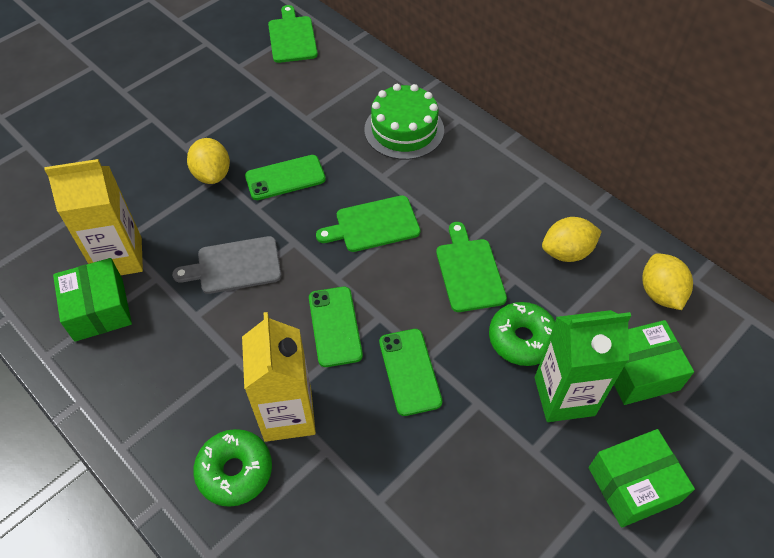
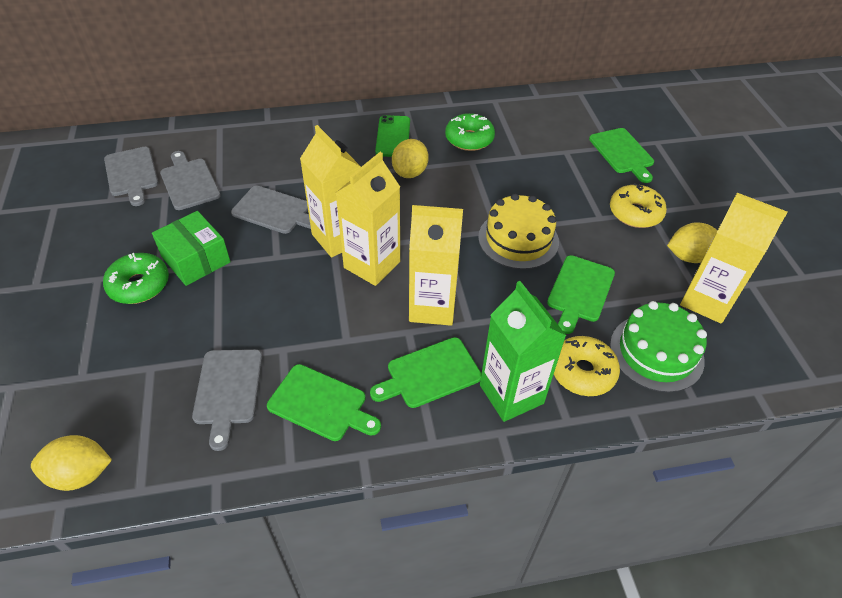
green box: 3 -> 1
green cutting board: 3 -> 4
green phone: 3 -> 1
grey cutting board: 1 -> 4
yellow cake: 0 -> 1
yellow carton: 2 -> 4
yellow donut: 0 -> 2

